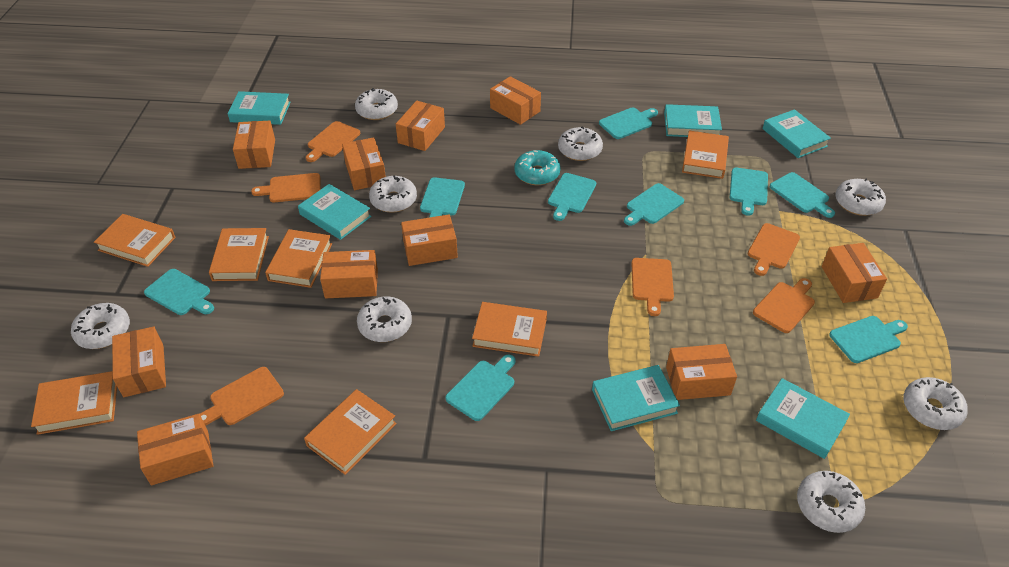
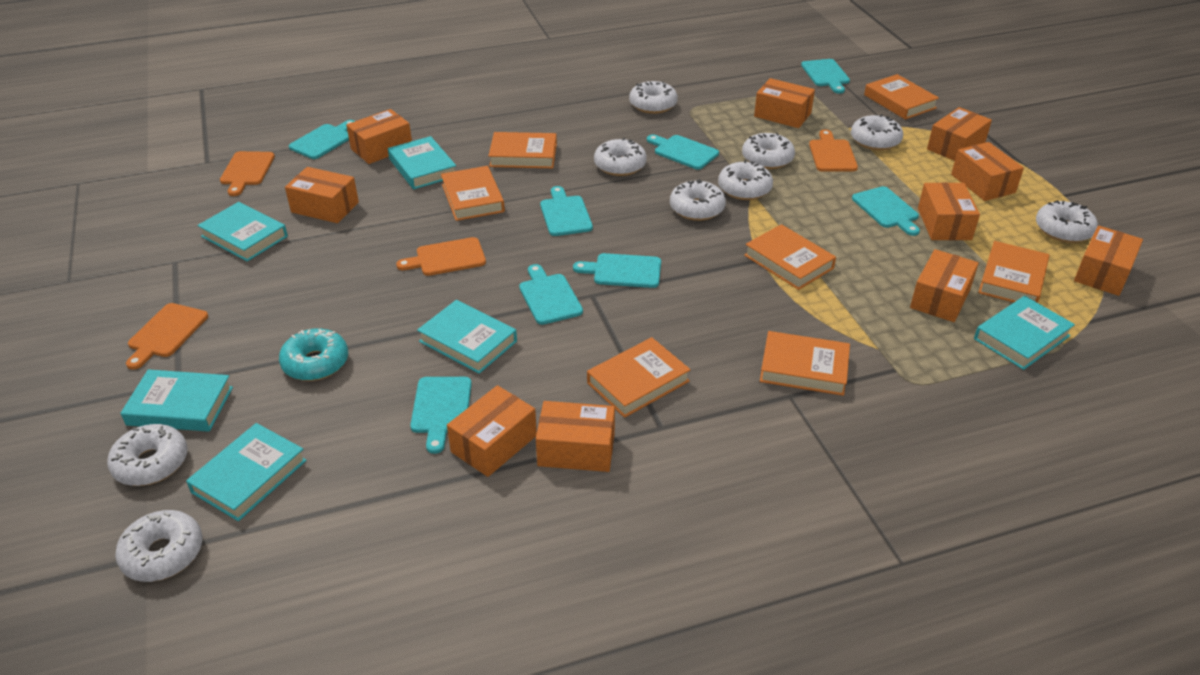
orange cutting board: 6 -> 4
turquoise cutting board: 9 -> 8
white donut: 8 -> 9

